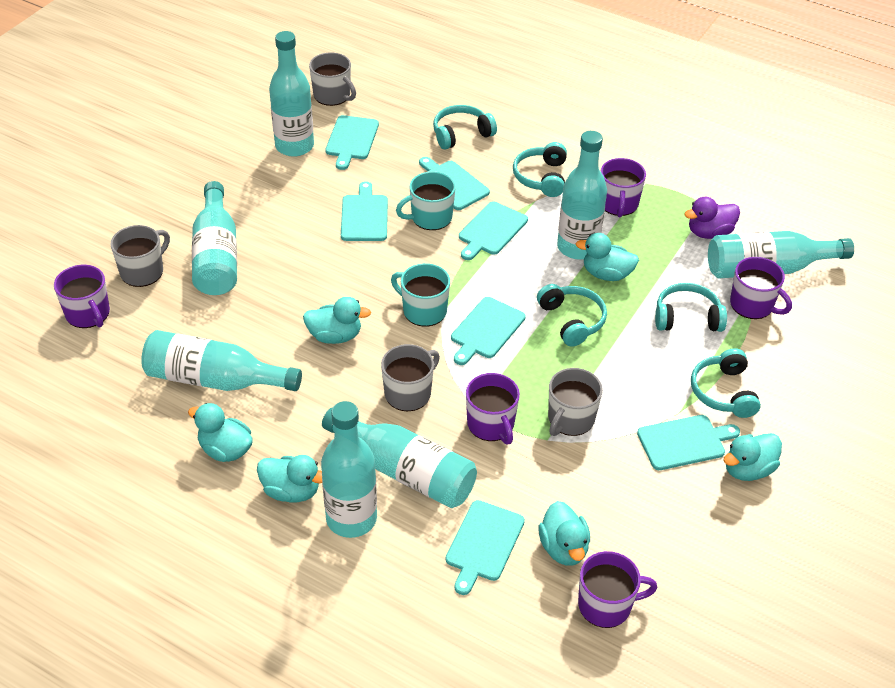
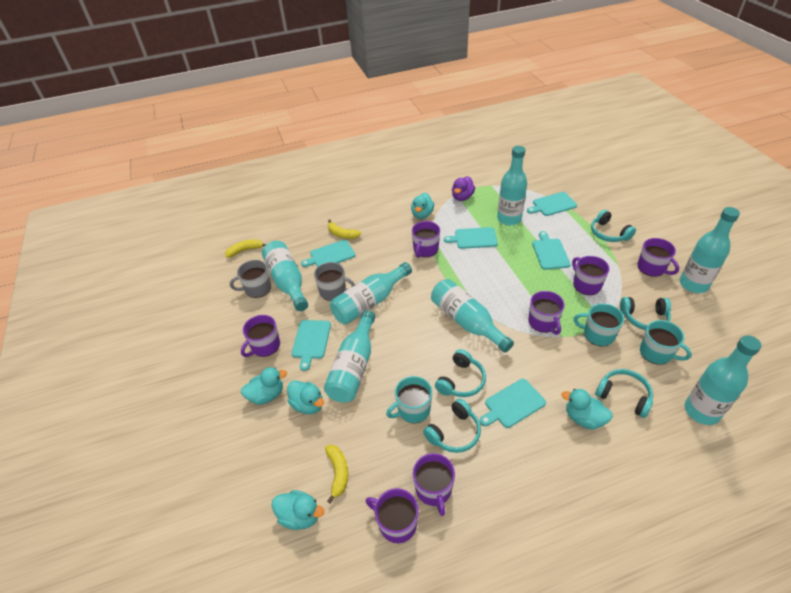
grey mug: 4 -> 2
purple mug: 5 -> 7
turquoise cutting board: 7 -> 6
turquoise duck: 6 -> 5
turquoise mug: 2 -> 3
yellow banana: 0 -> 3

